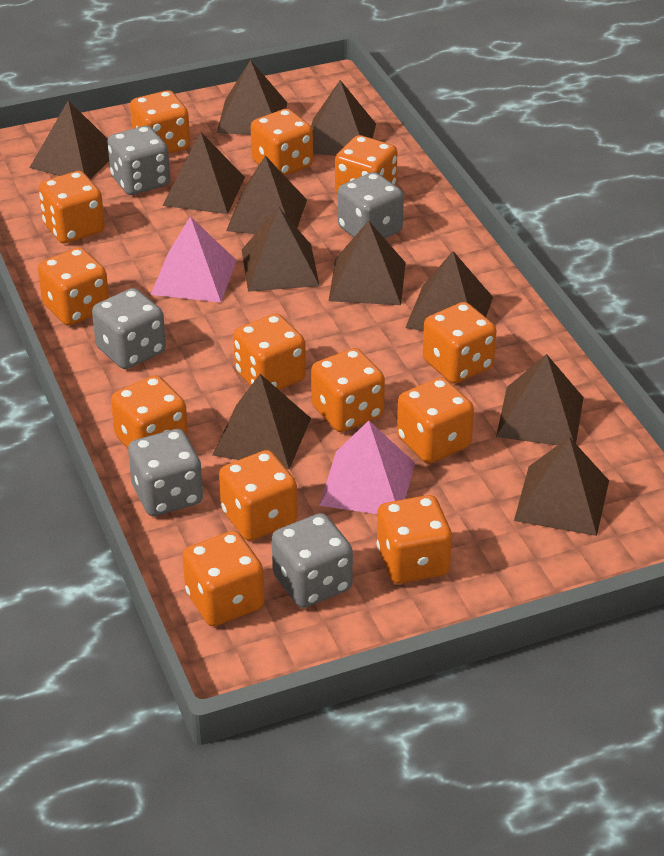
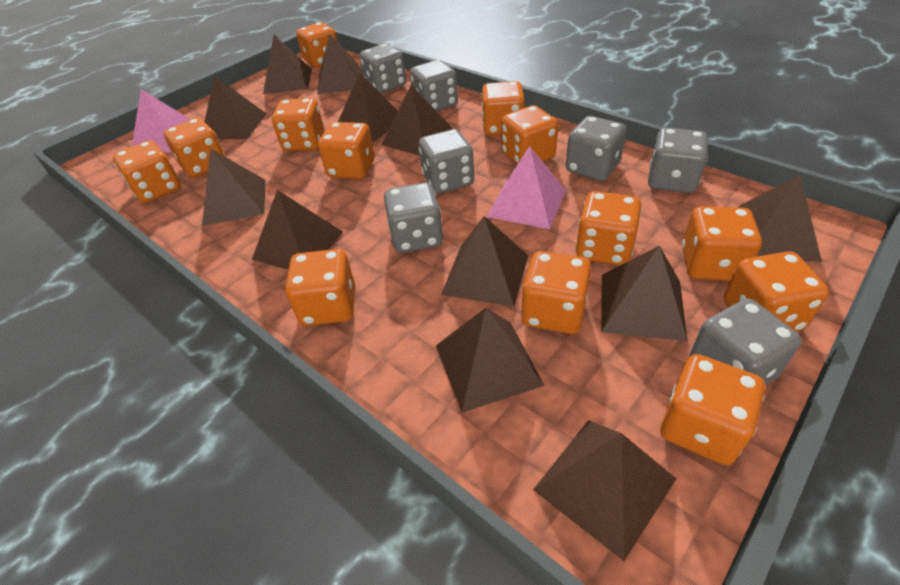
brown pyramid: 11 -> 12
grey dice: 5 -> 7

